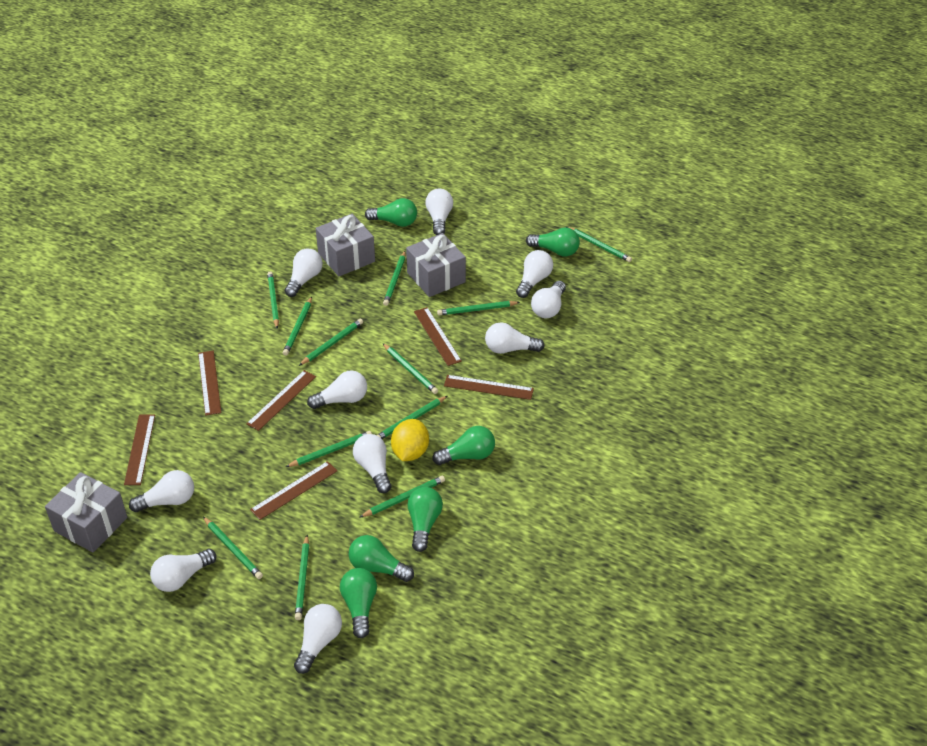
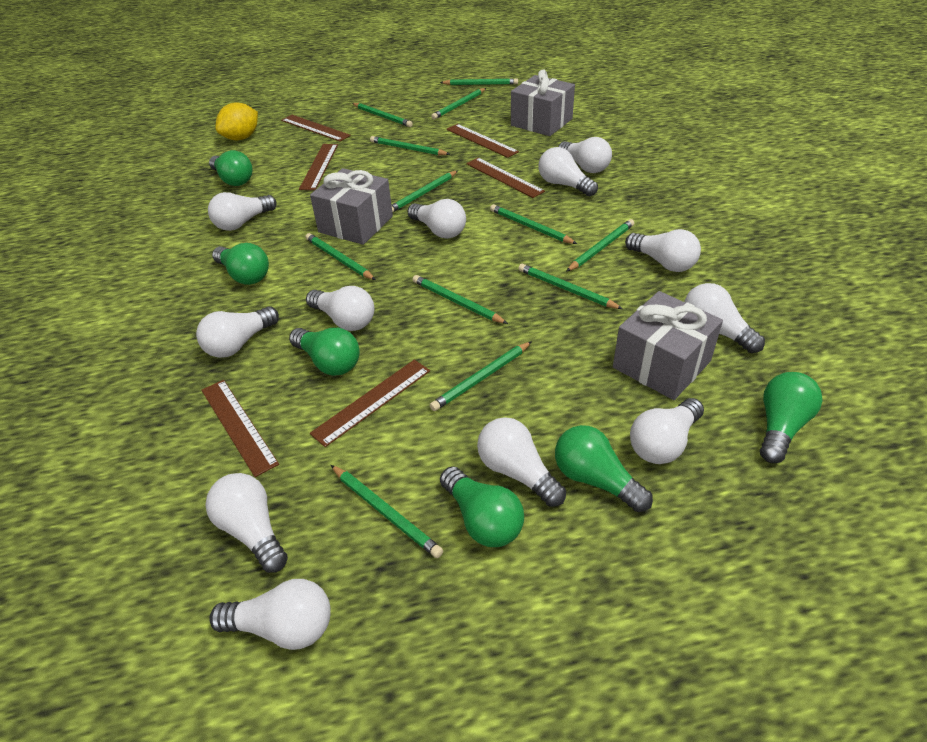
white light bulb: 10 -> 12

